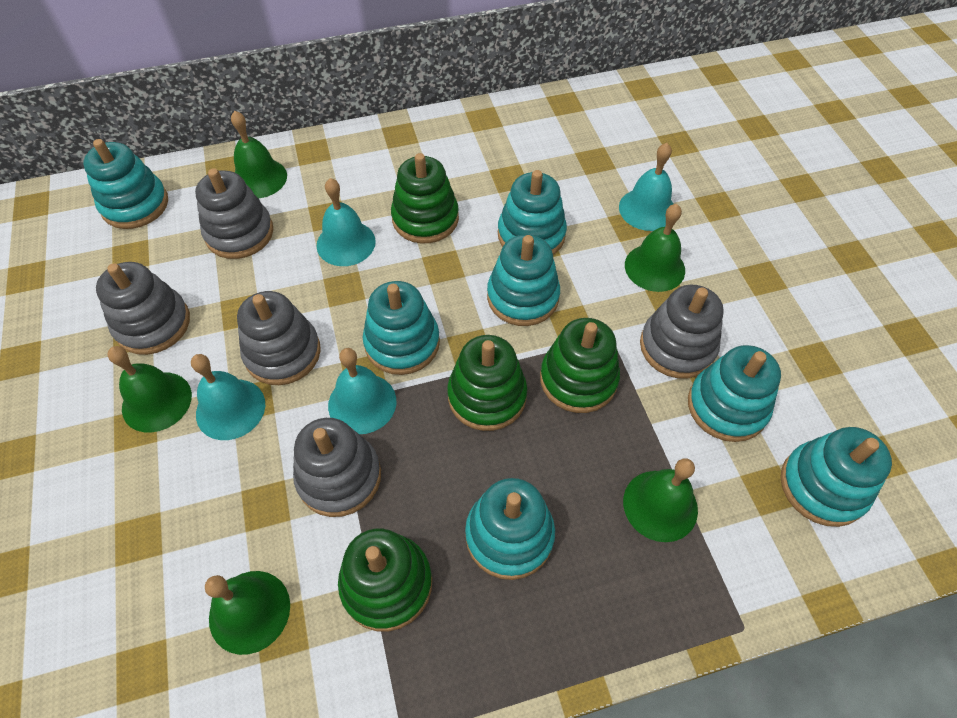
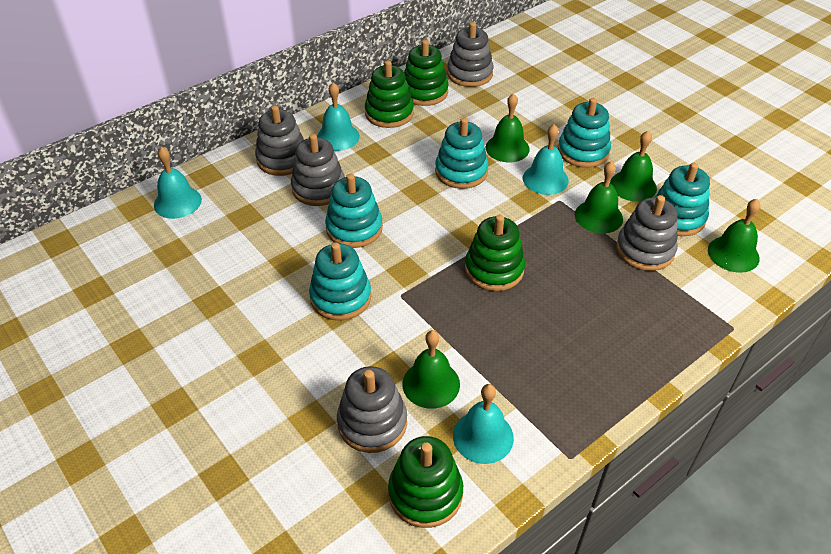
turquoise stacking toy: 7 -> 5

